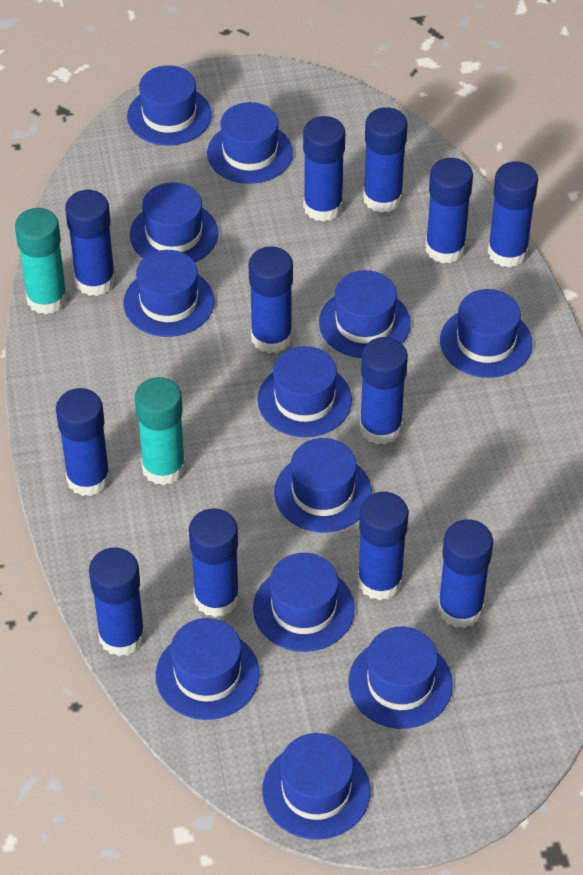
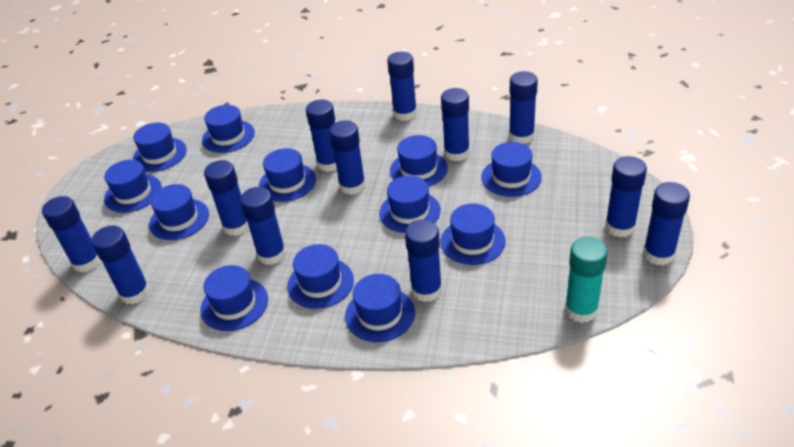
turquoise glue stick: 2 -> 1

